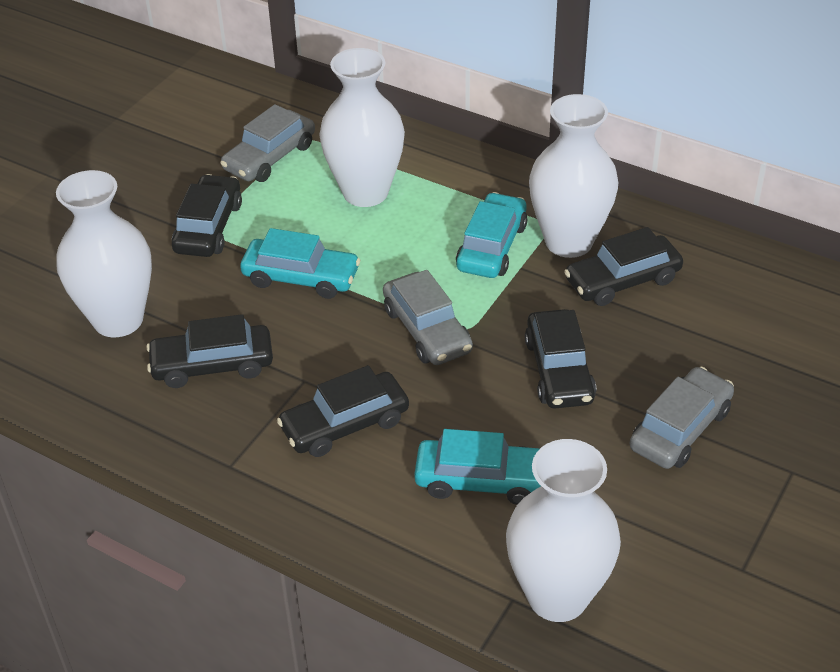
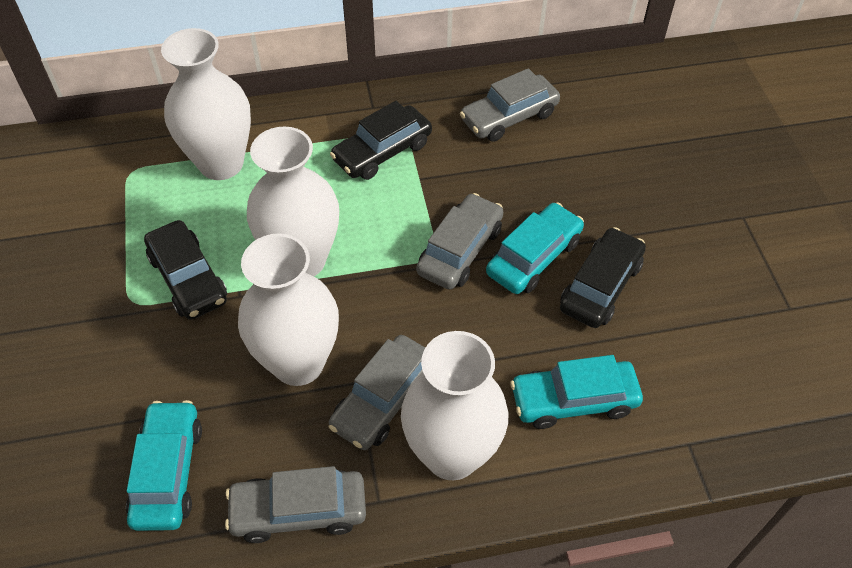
black car: 5 -> 3
grey car: 3 -> 4

